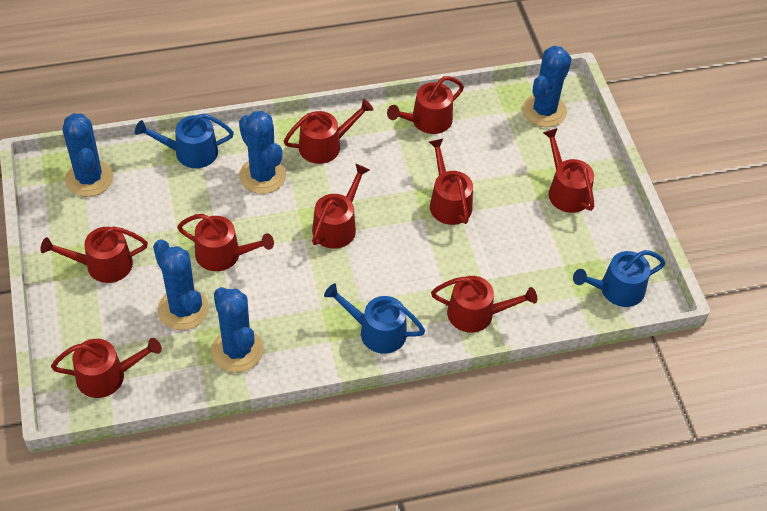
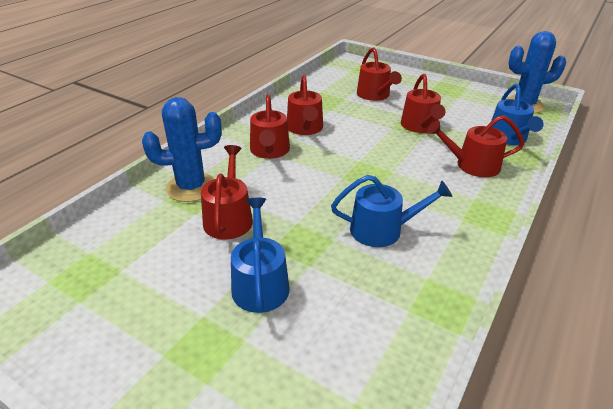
blue cactus: 5 -> 2
red watering can: 9 -> 6

